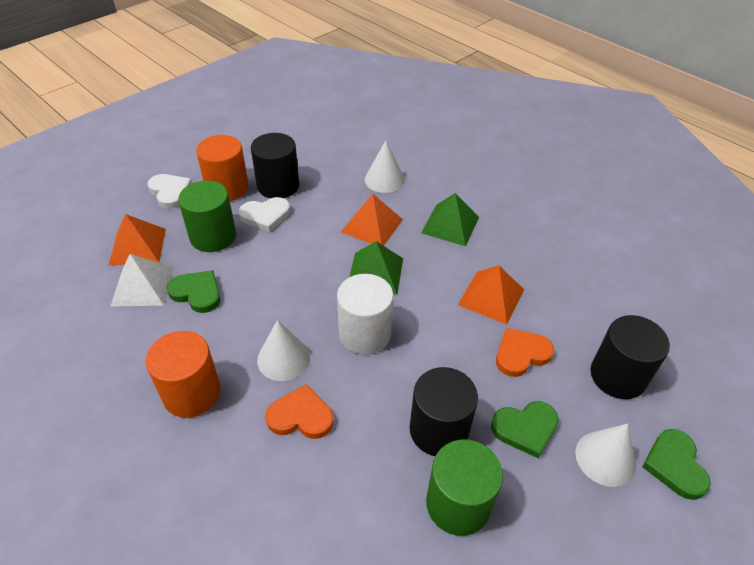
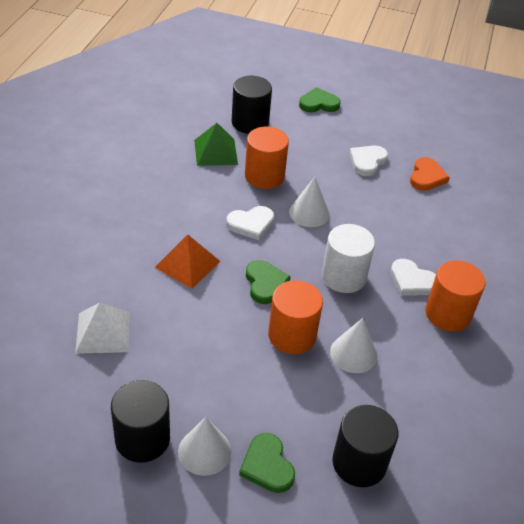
green cylinder: 2 -> 0
green pyramid: 2 -> 1
orange cylinder: 2 -> 3
orange heart: 2 -> 1
orange pyramid: 3 -> 1
white heart: 2 -> 3

